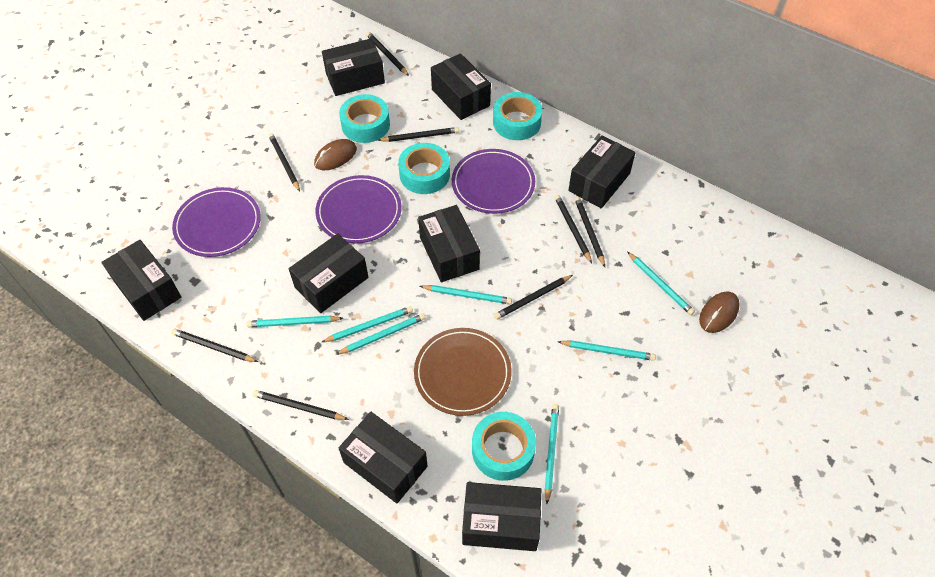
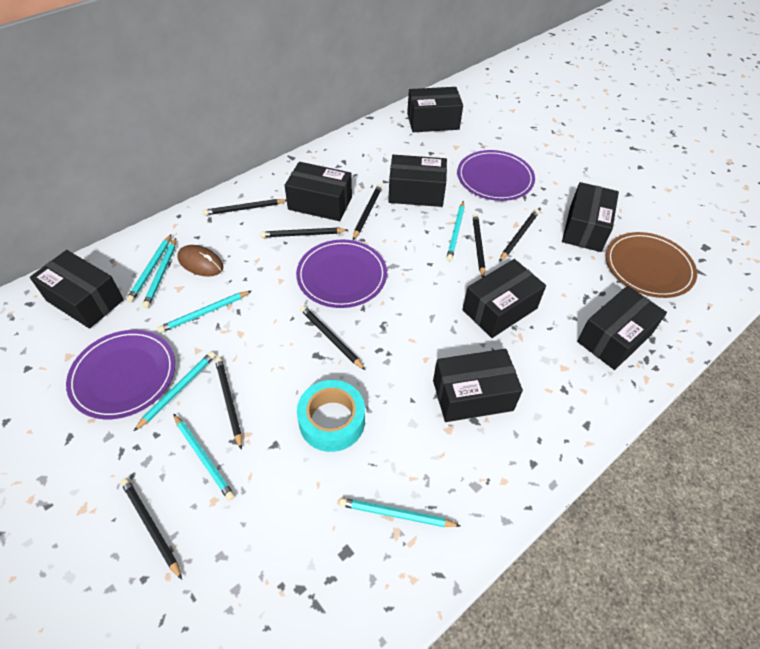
brown mouse: 2 -> 1
turquoise tape: 4 -> 1

